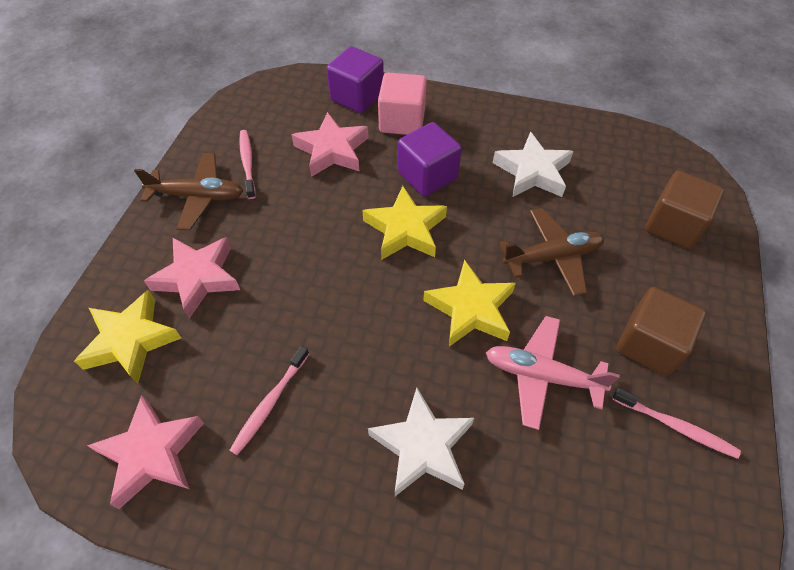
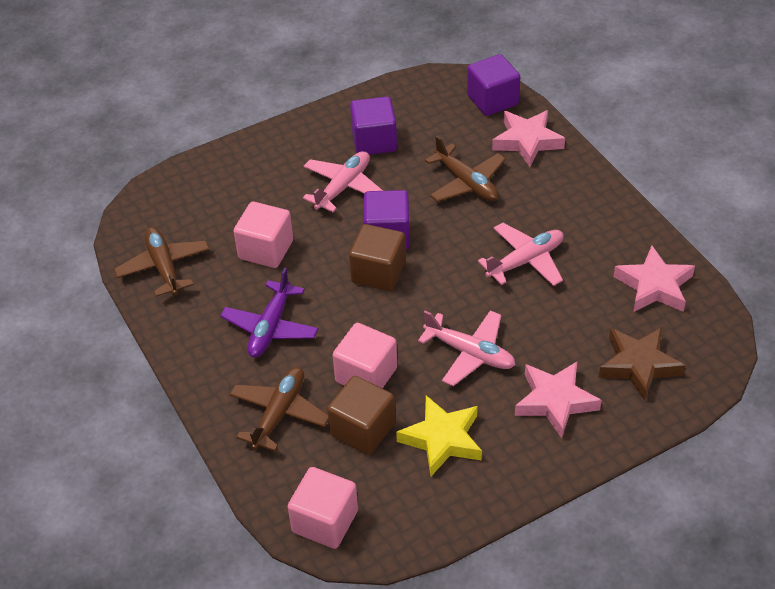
brown plane: 2 -> 3
brown star: 0 -> 1
pink cube: 1 -> 3
pink plane: 1 -> 3
pink toothbrush: 3 -> 0
purple cube: 2 -> 3
purple plane: 0 -> 1
white star: 2 -> 0
yellow star: 3 -> 1

